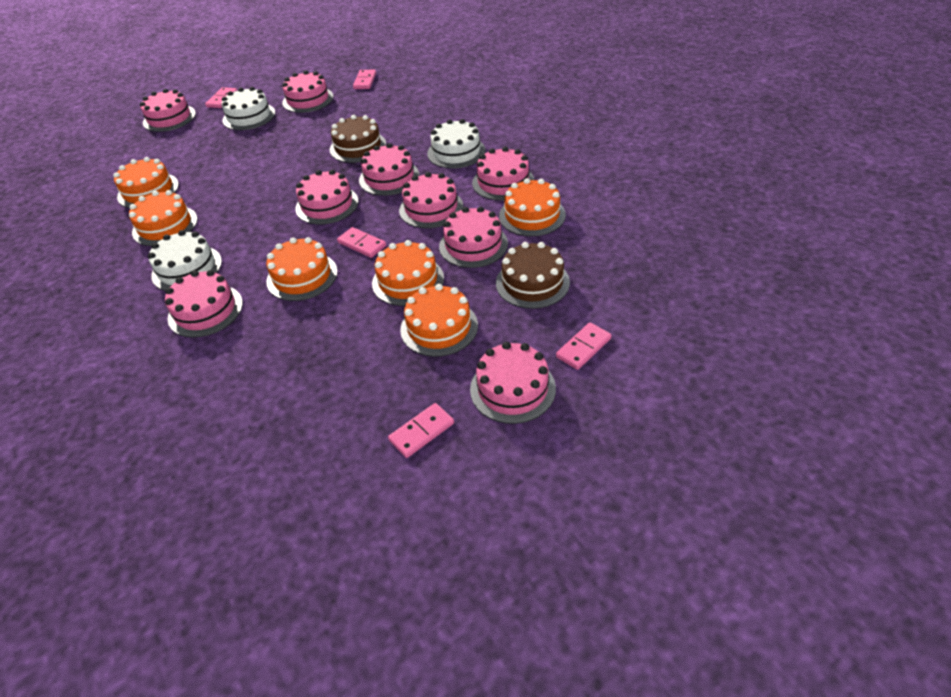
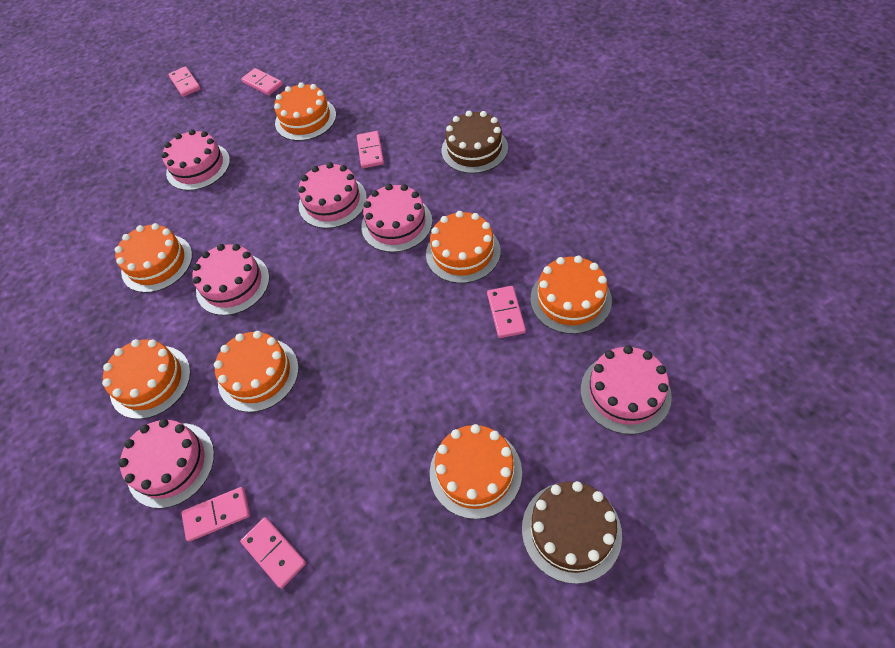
orange cake: 6 -> 7
pink cake: 9 -> 6
pink domino: 5 -> 6
white cake: 3 -> 0

